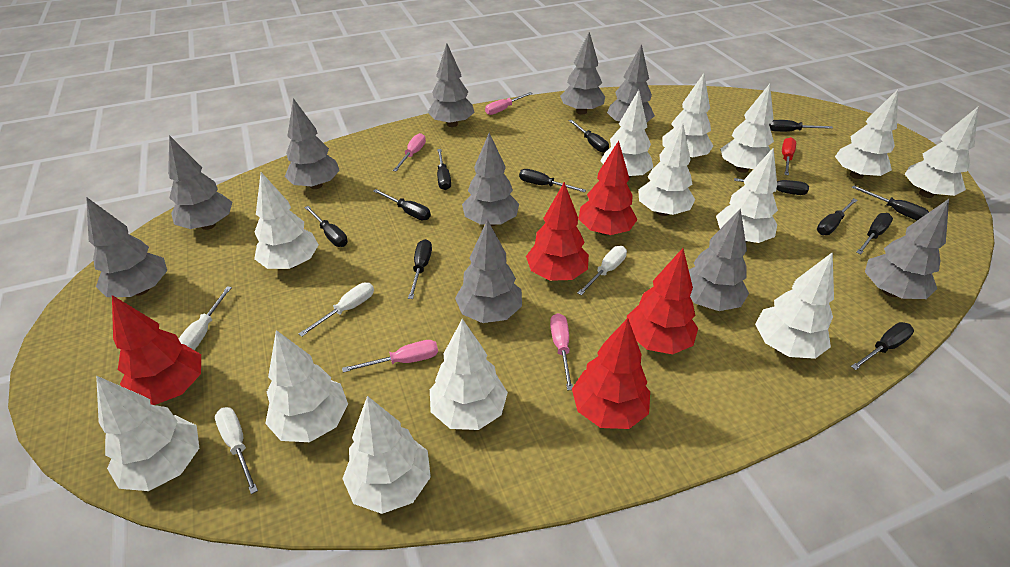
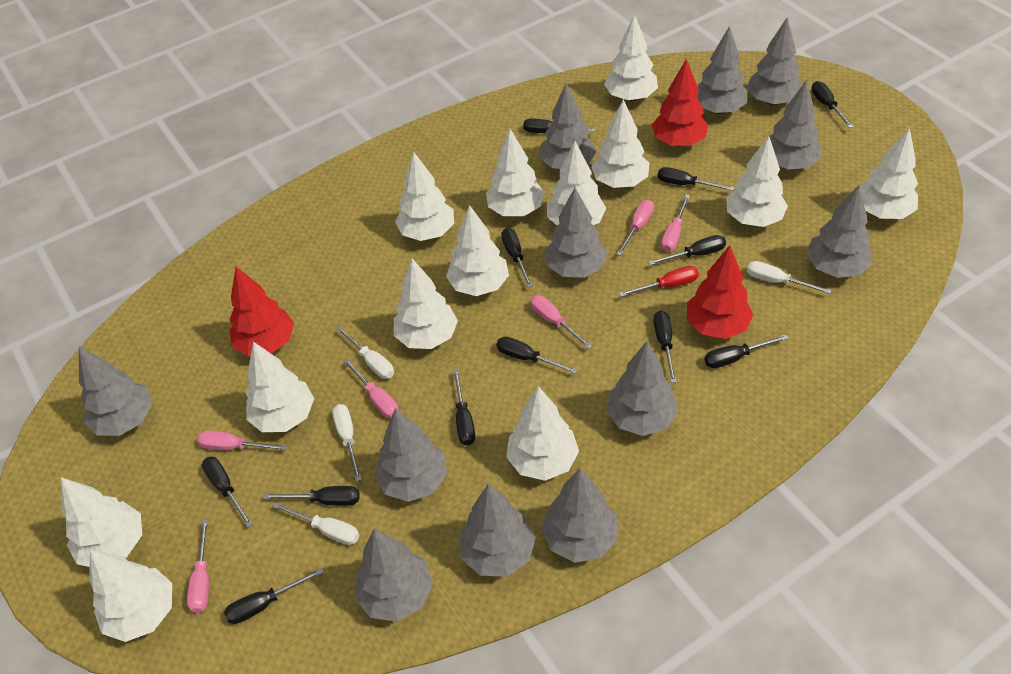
grey tree: 10 -> 12
pink screwdriver: 4 -> 6
red tree: 5 -> 3

